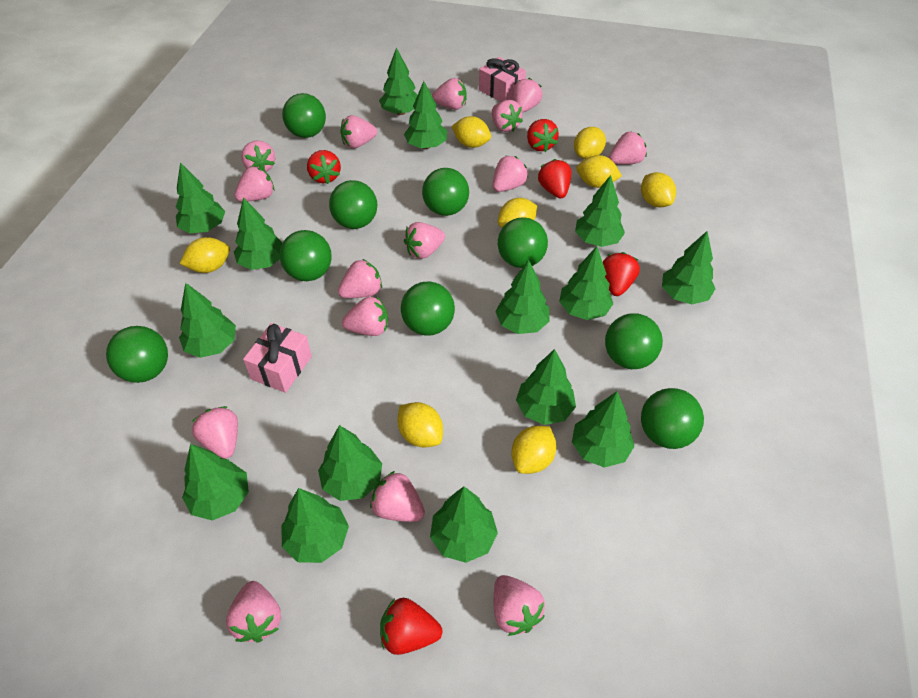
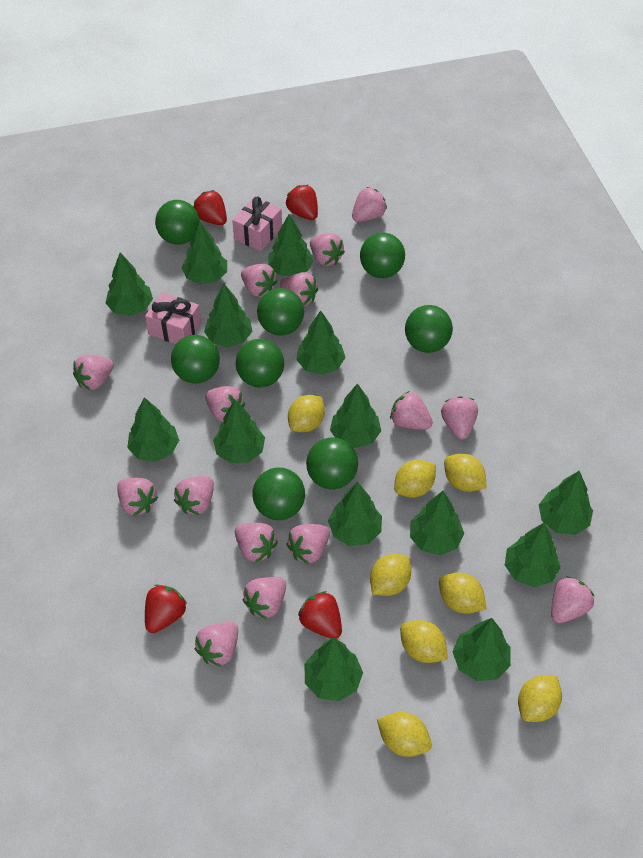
green ball: 9 -> 8
green tree: 15 -> 14
red strawberry: 5 -> 4

